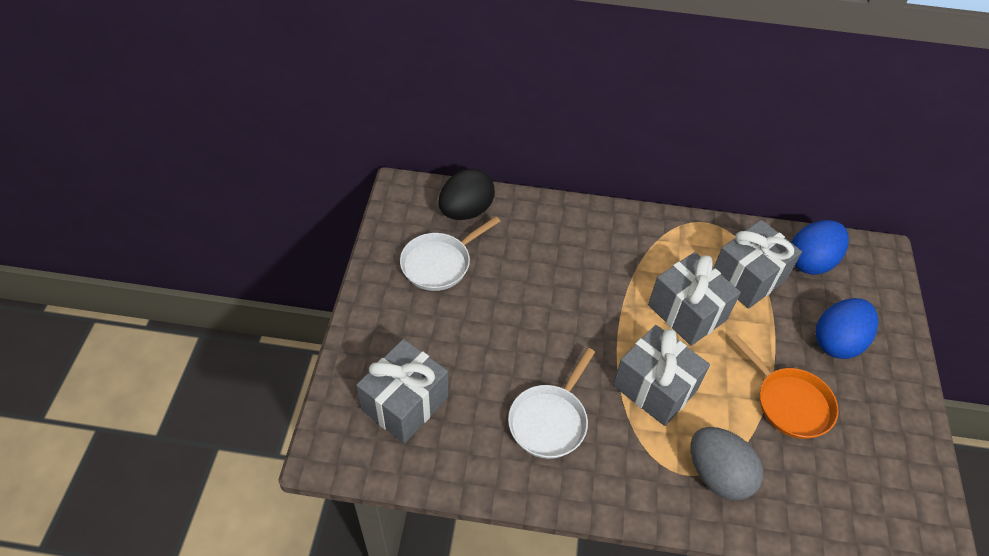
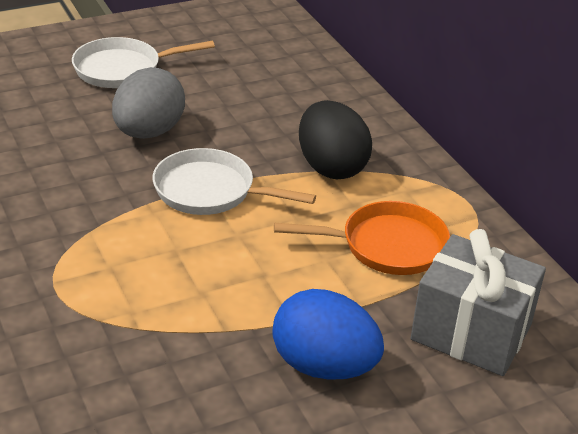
blue egg: 2 -> 1
grey gift: 4 -> 1

